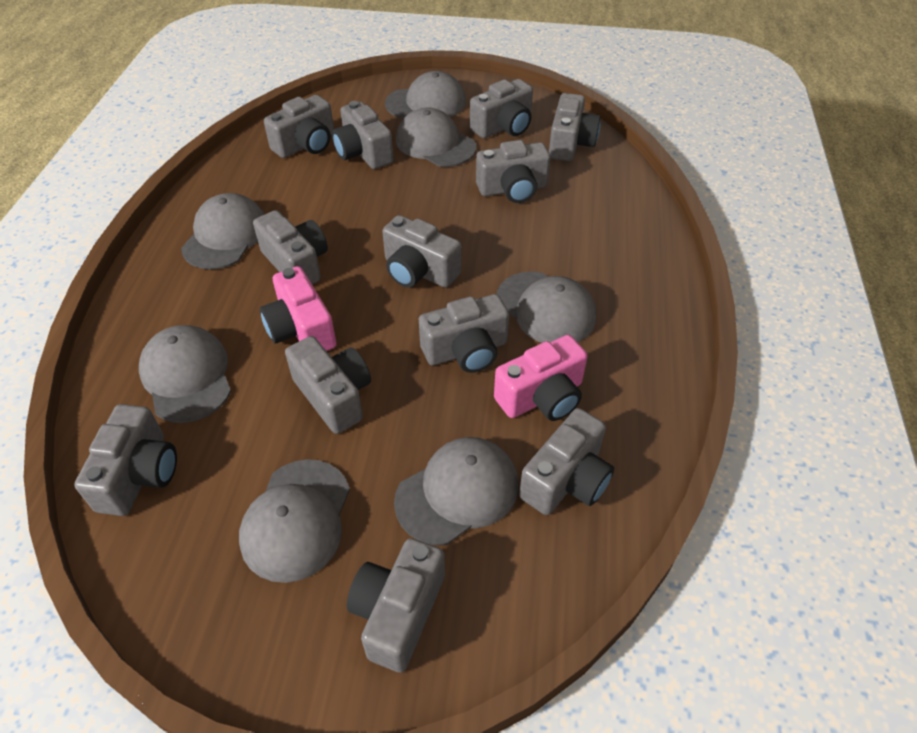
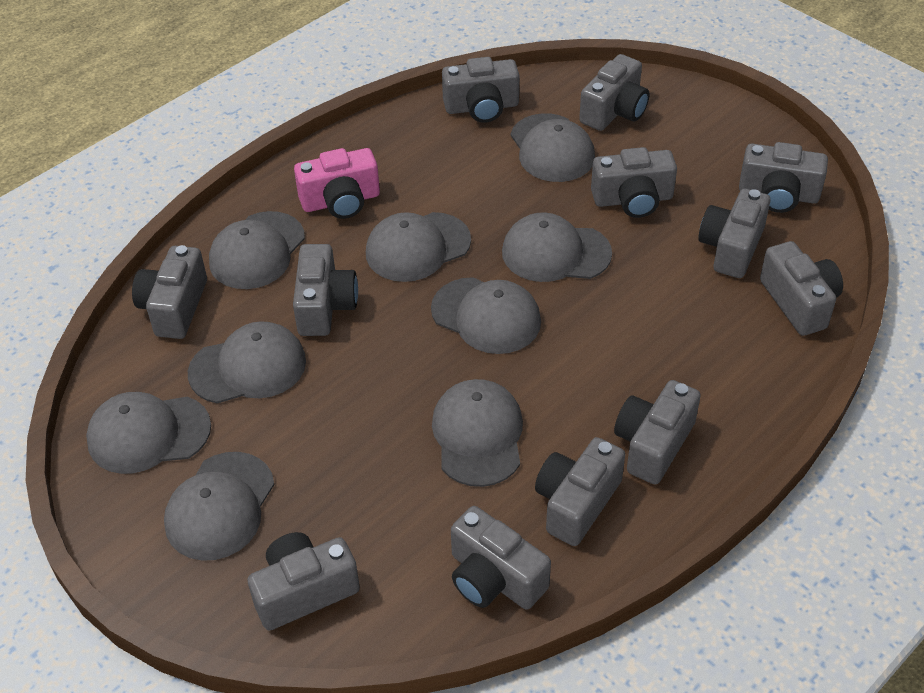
grey cap: 7 -> 9
pink camera: 2 -> 1

